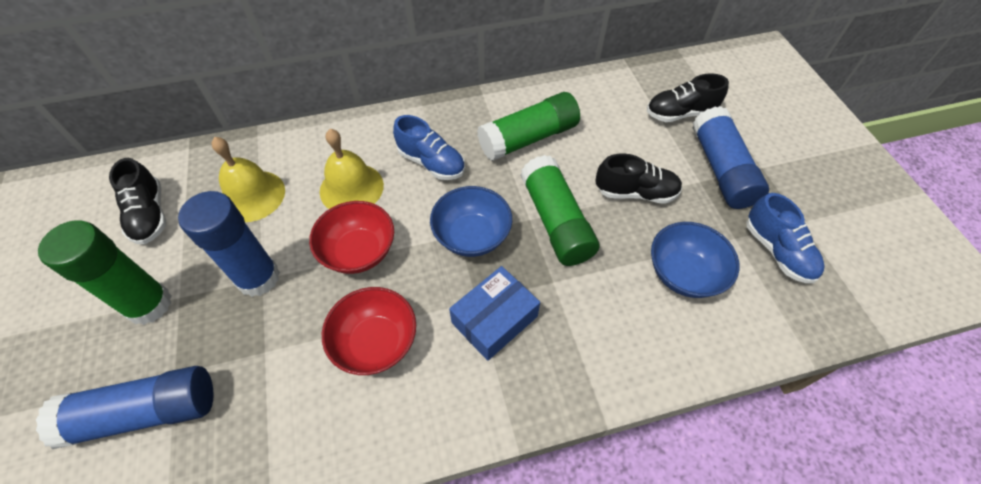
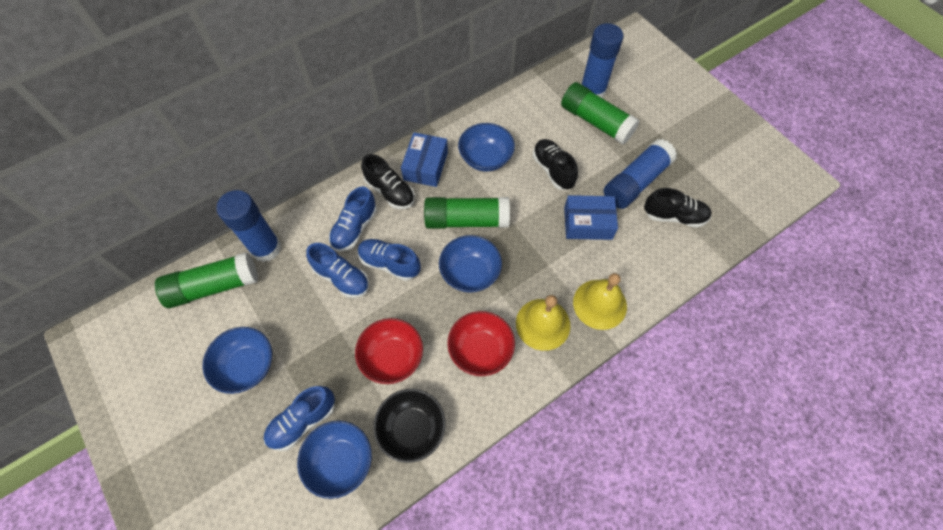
black bowl: 0 -> 1
blue bowl: 2 -> 4
blue box: 1 -> 2
blue shoe: 2 -> 4

